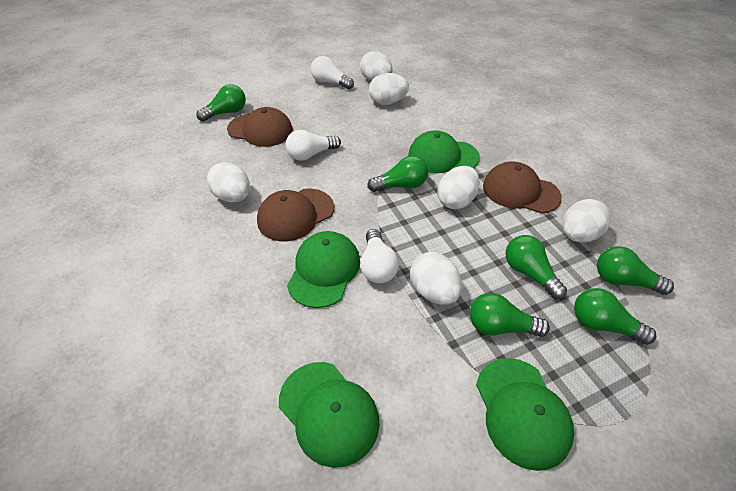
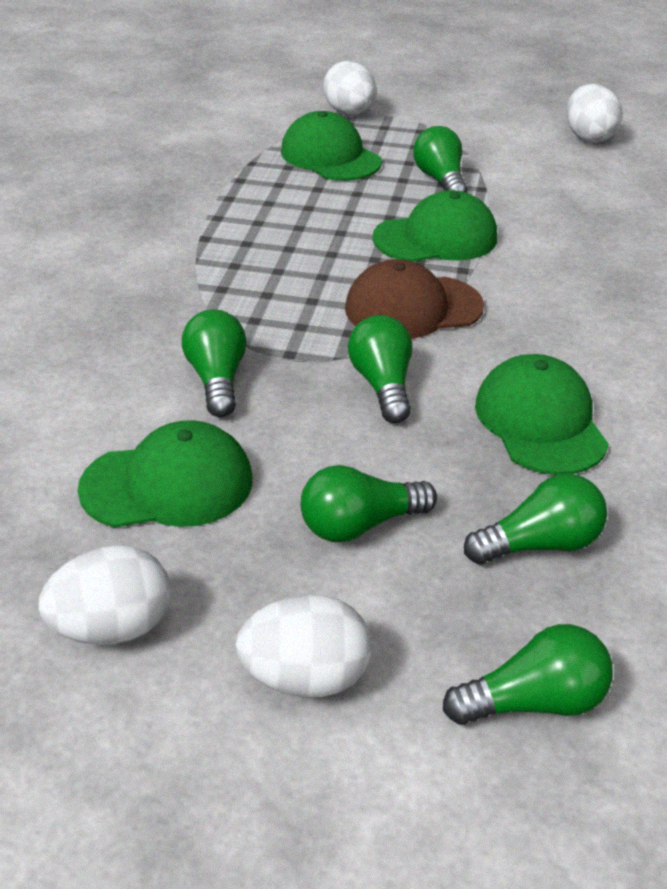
brown cap: 3 -> 1
white egg: 6 -> 4
white light bulb: 3 -> 0

